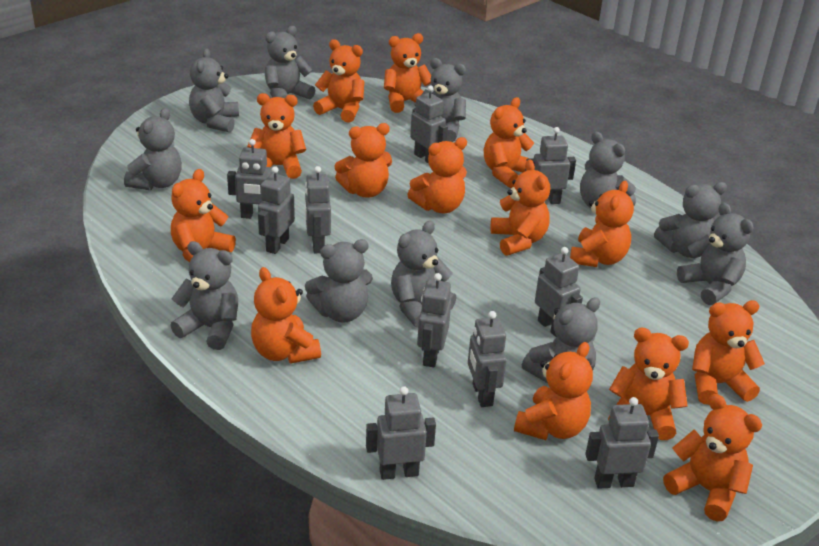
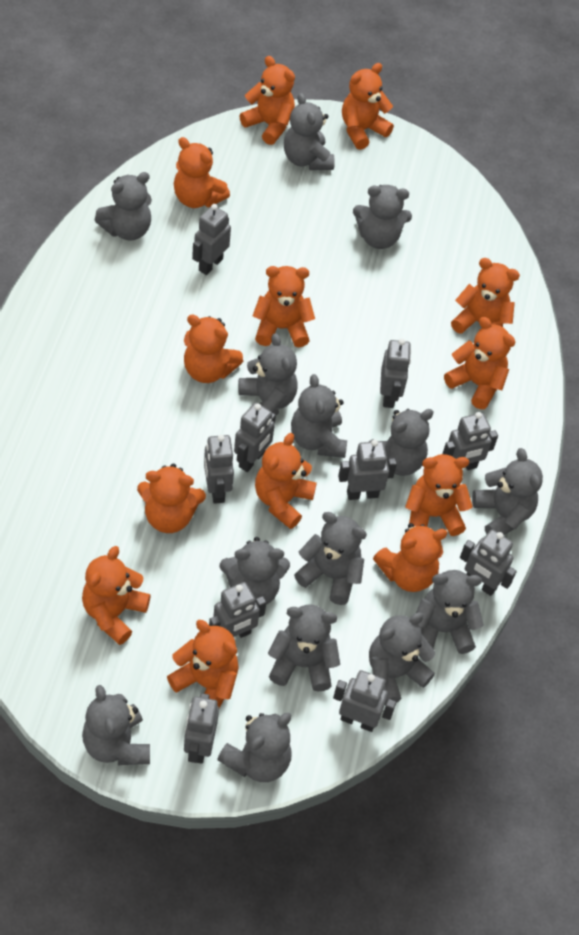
grey teddy bear: 11 -> 14
orange teddy bear: 14 -> 13

